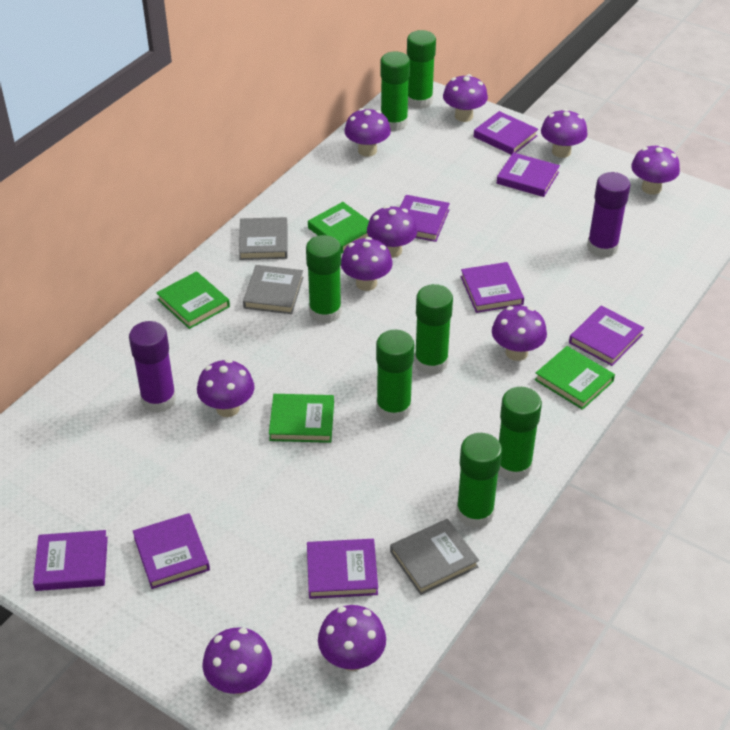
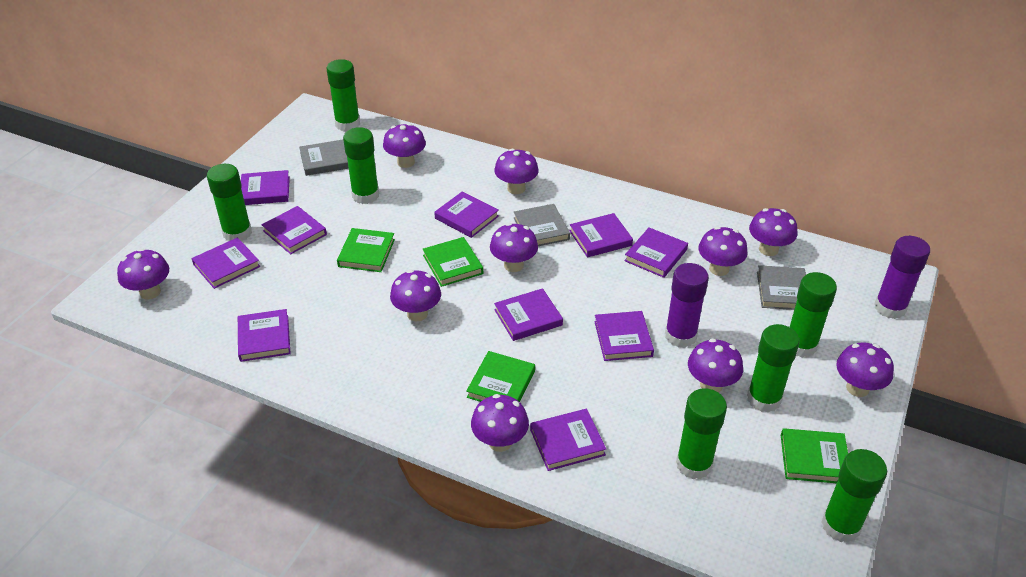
purple book: 8 -> 10

